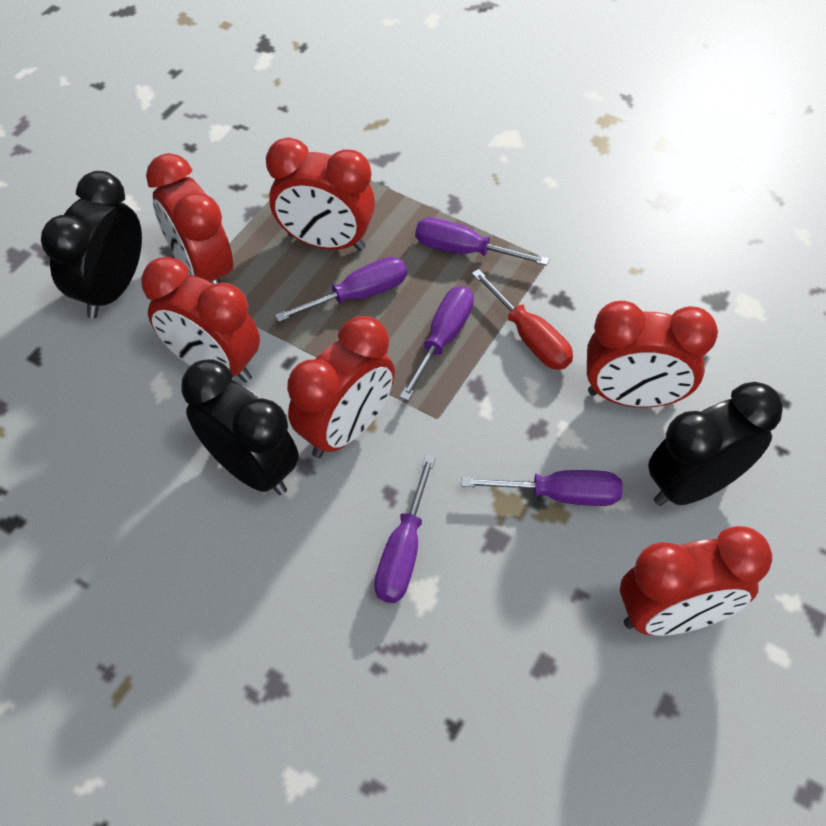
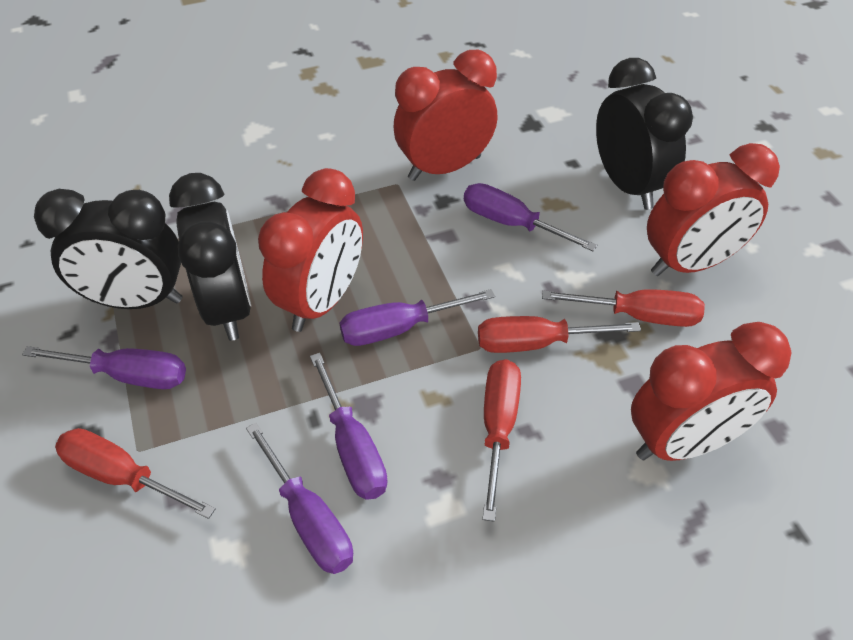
red clock: 6 -> 4
red screwdriver: 1 -> 4

